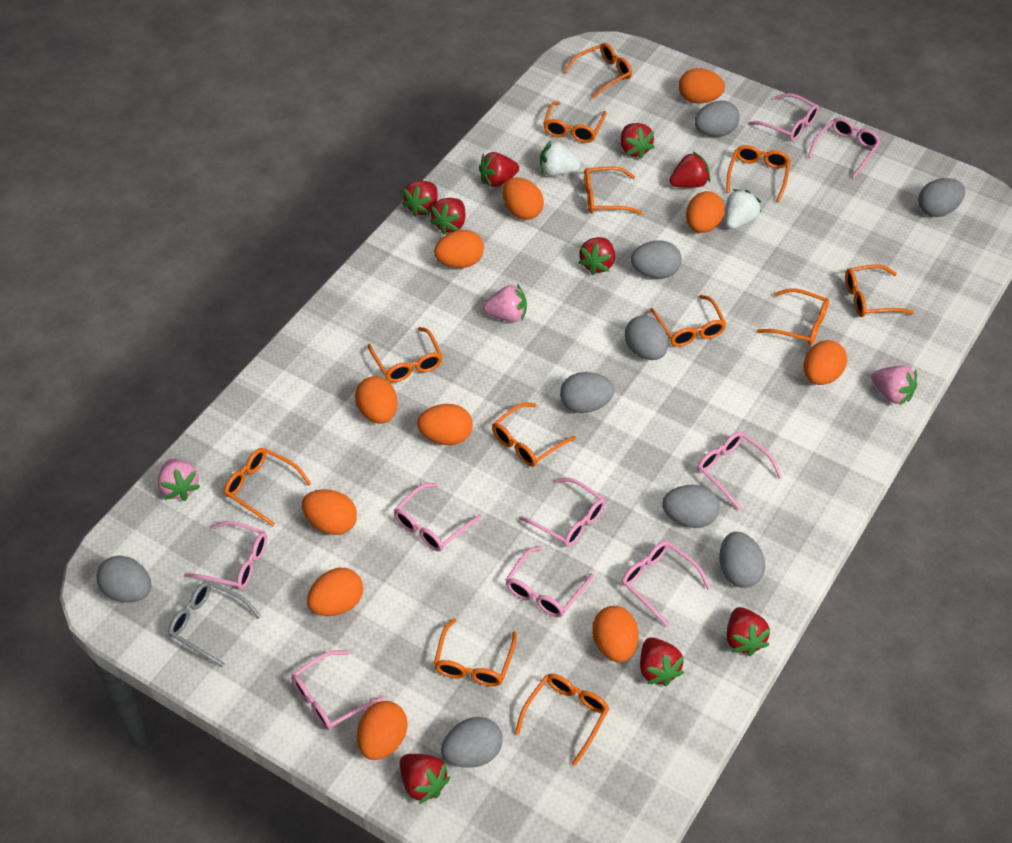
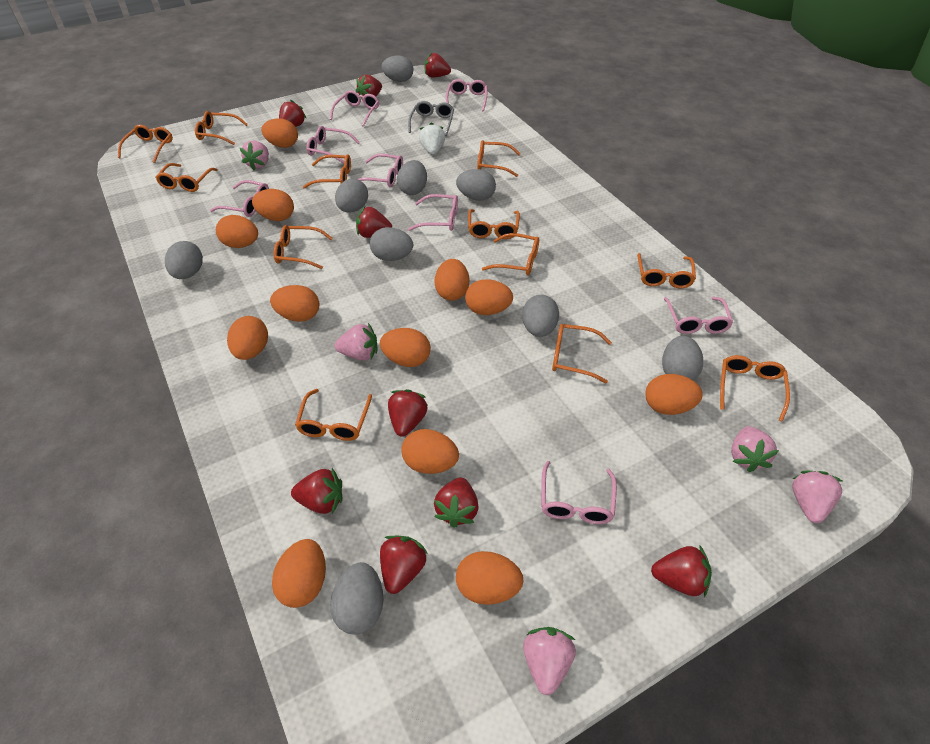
orange egg: 11 -> 12
pink glasses: 9 -> 8
pink strawberry: 3 -> 5
white strawberry: 2 -> 1

